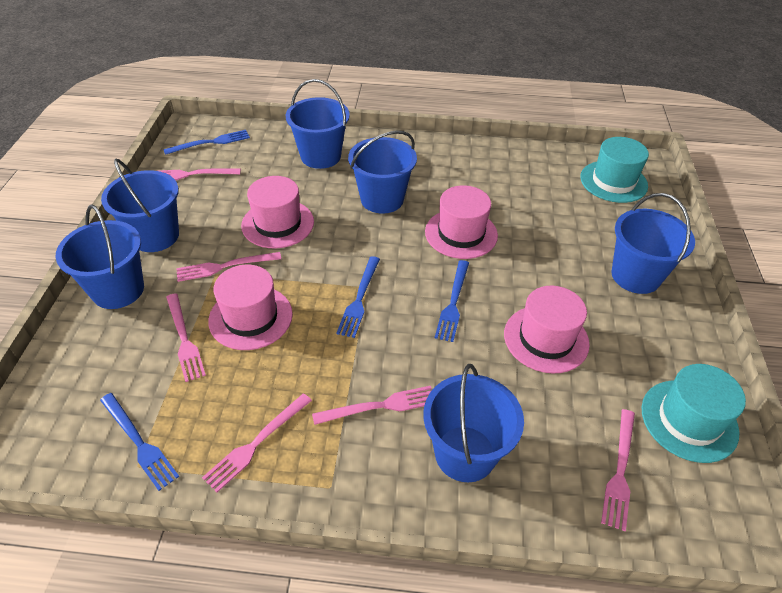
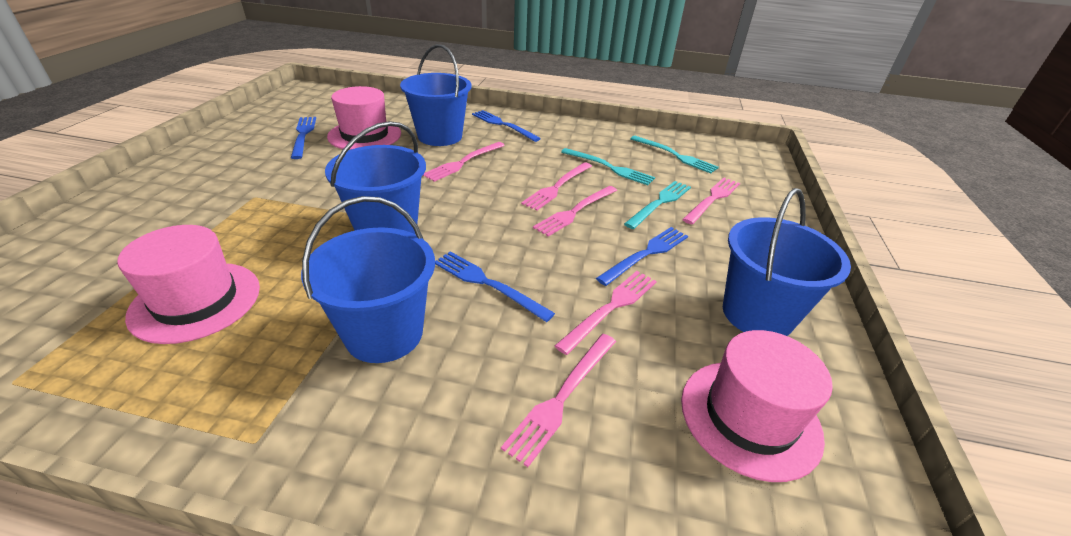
blue bucket: 6 -> 4
pink hat: 4 -> 3
turquoise fork: 0 -> 3
turquoise hat: 2 -> 0

